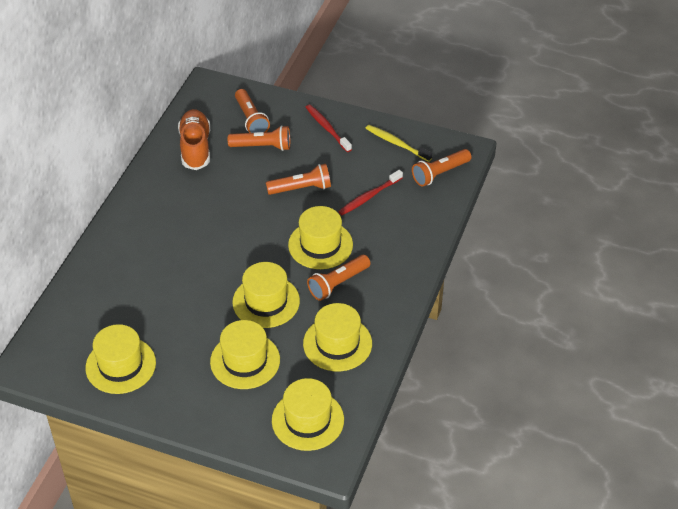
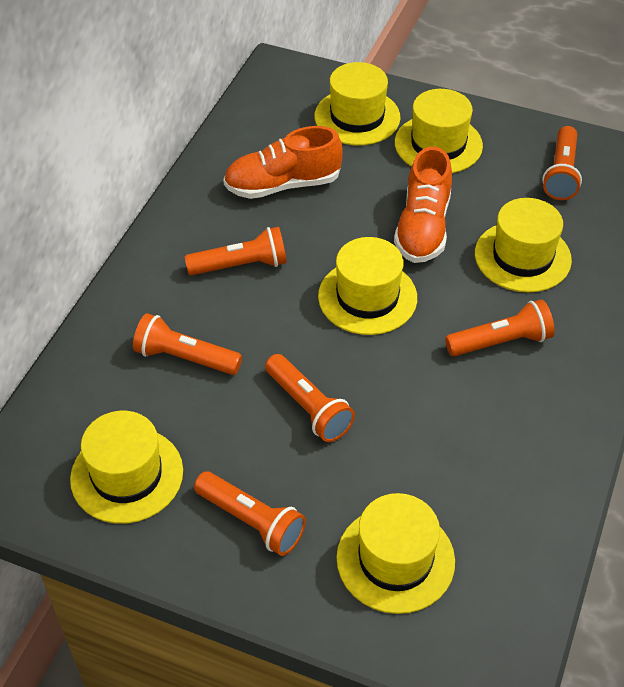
orange flashlight: 5 -> 6
orange shoe: 1 -> 2
red toothbrush: 2 -> 0
yellow toothbrush: 1 -> 0

